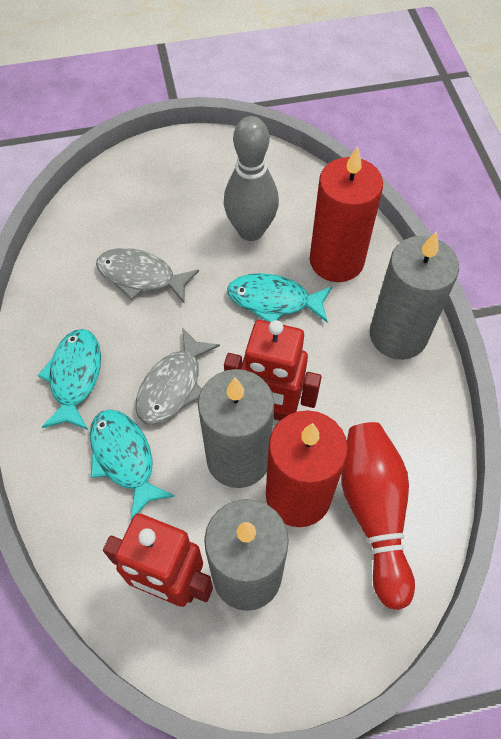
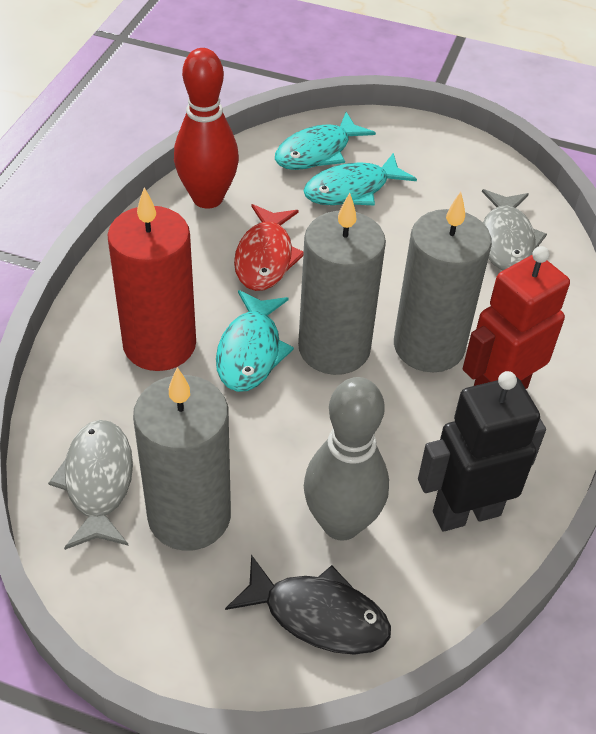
black fish: 0 -> 1
black robot: 0 -> 1
red candle: 2 -> 1
red fish: 0 -> 1
red robot: 2 -> 1

